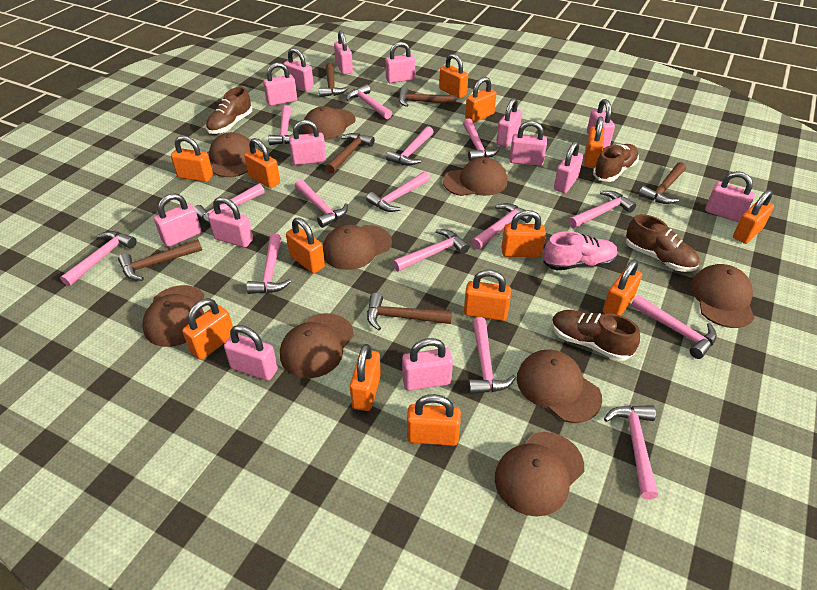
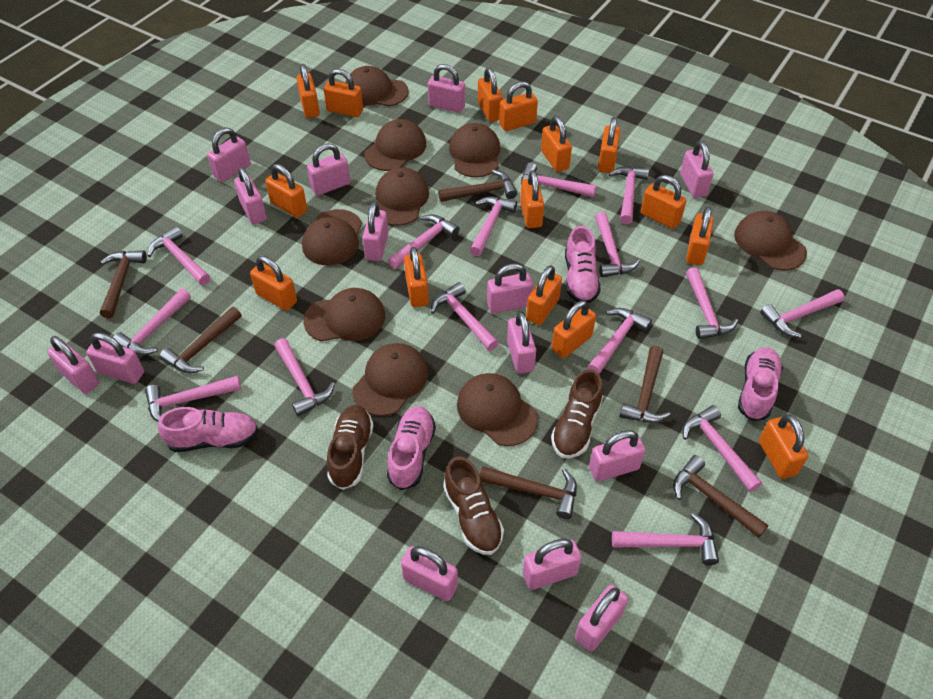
brown shoe: 4 -> 3
orange padlock: 13 -> 15
pink shoe: 1 -> 4

